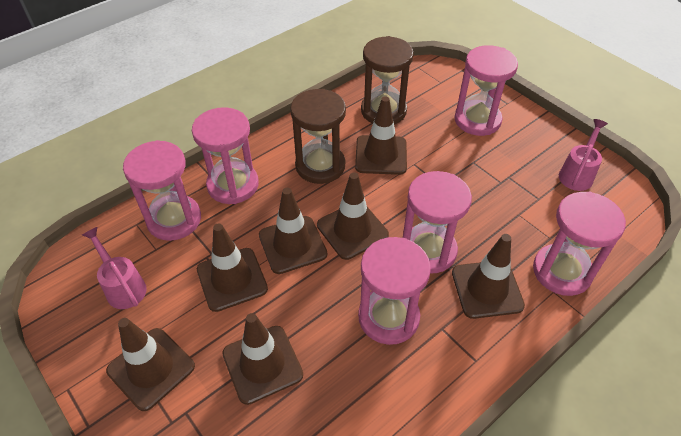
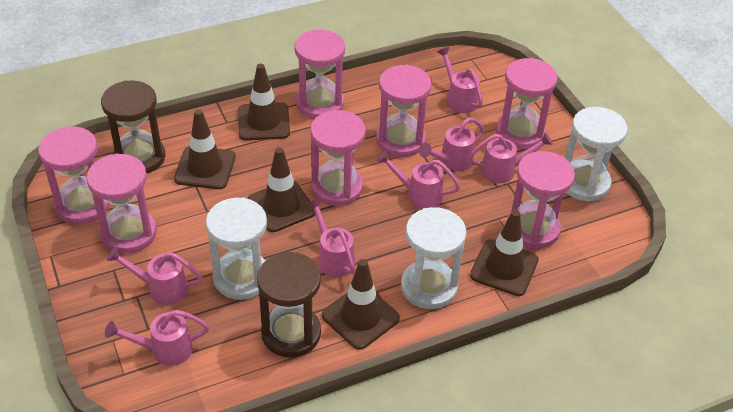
brown traffic cone: 7 -> 5
pink hourglass: 6 -> 7
pink watering can: 2 -> 7
white hourglass: 0 -> 3

